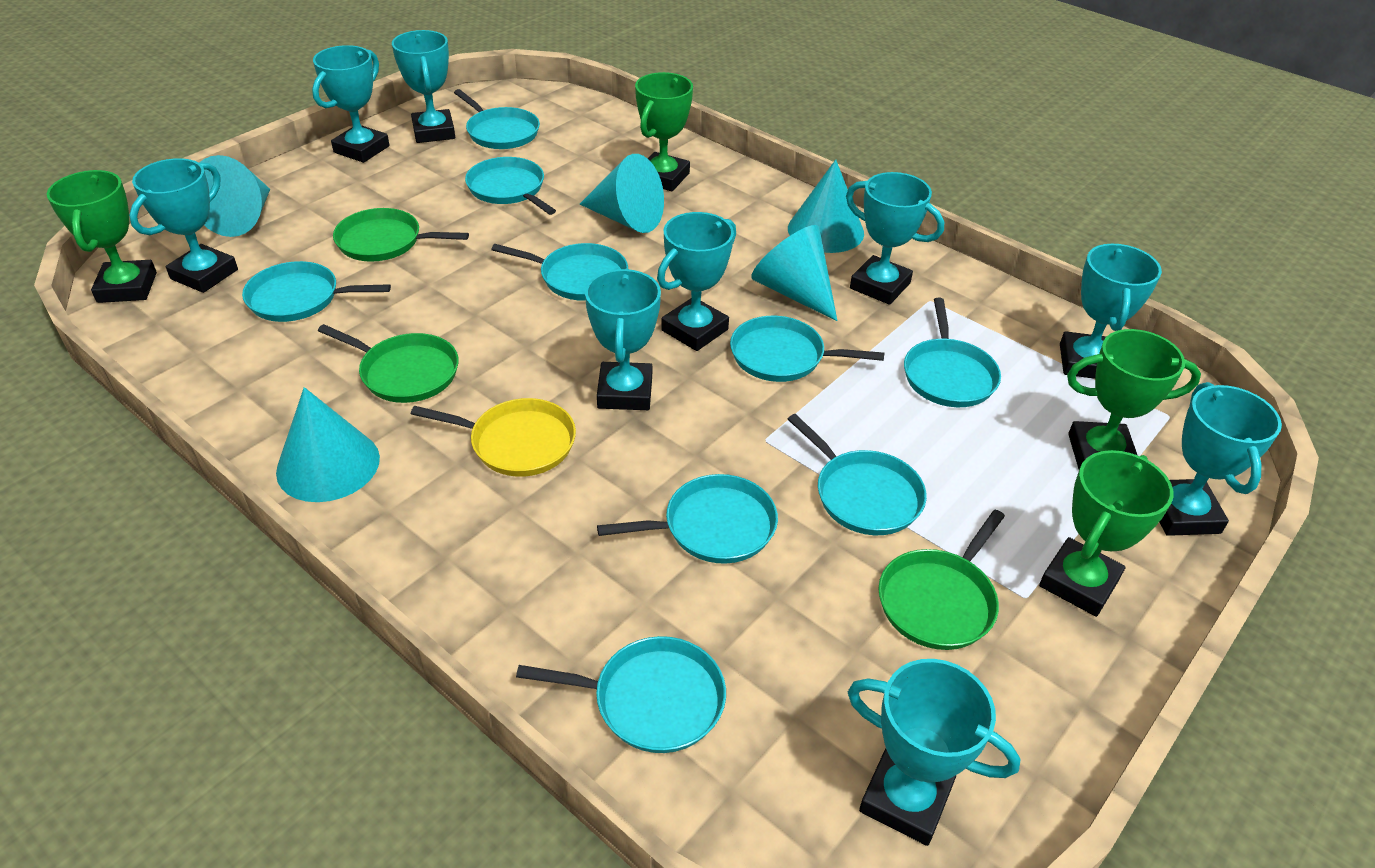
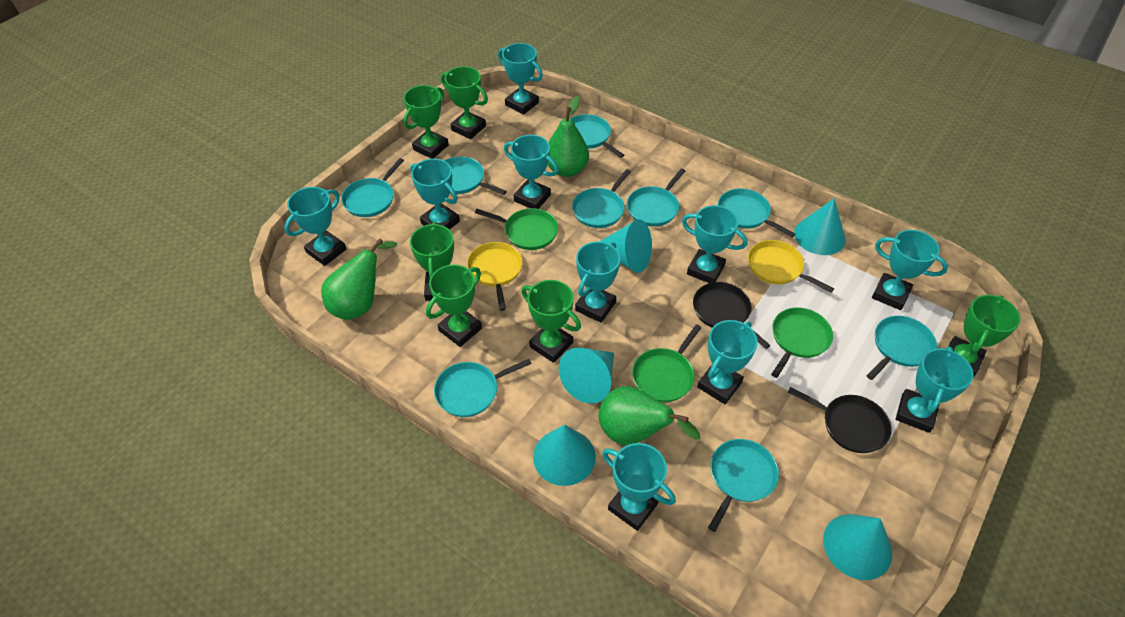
black pan: 0 -> 2
green pear: 0 -> 3
green trophy: 4 -> 6
turquoise trophy: 9 -> 10
yellow pan: 1 -> 2

